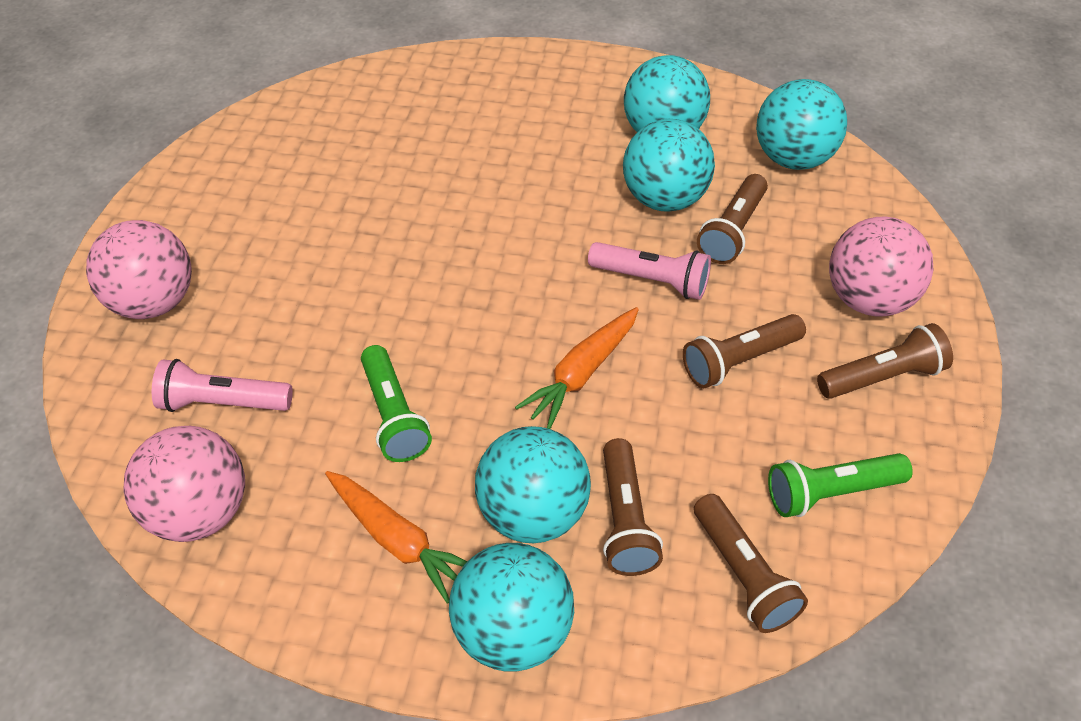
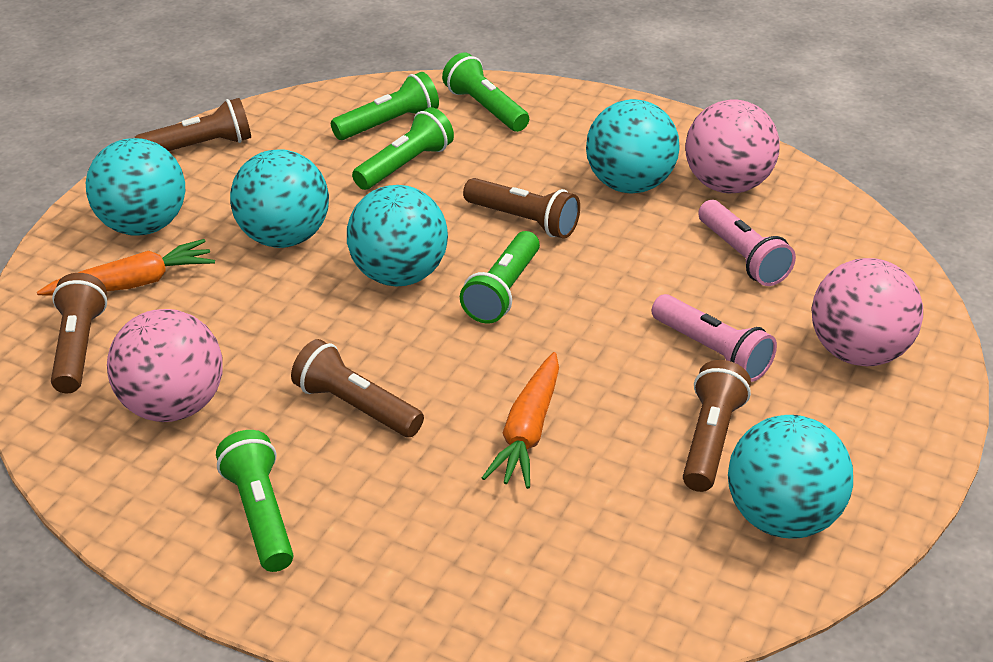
green flashlight: 2 -> 5

